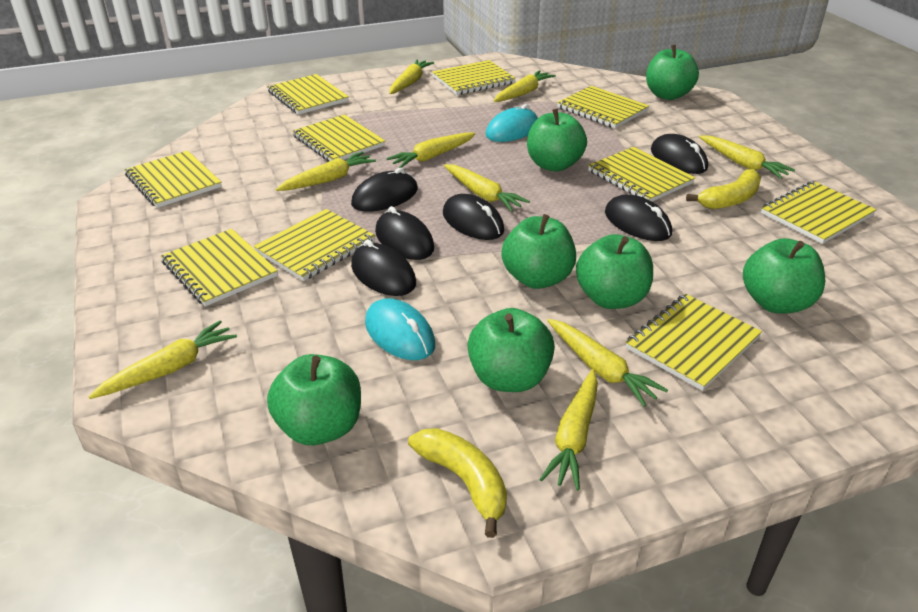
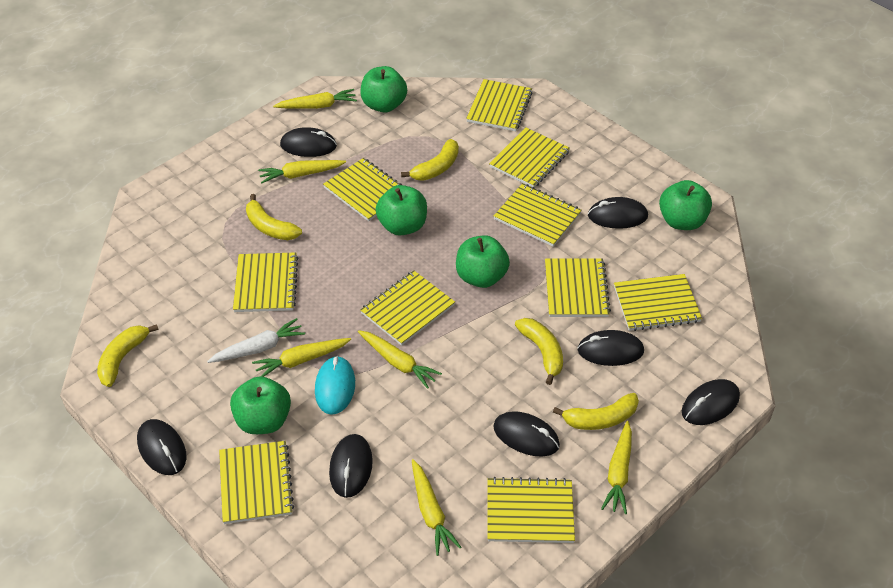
black mouse: 6 -> 7
green apple: 7 -> 5
turquoise mouse: 2 -> 1
white carrot: 0 -> 1
yellow banana: 2 -> 5
yellow carrot: 9 -> 6

